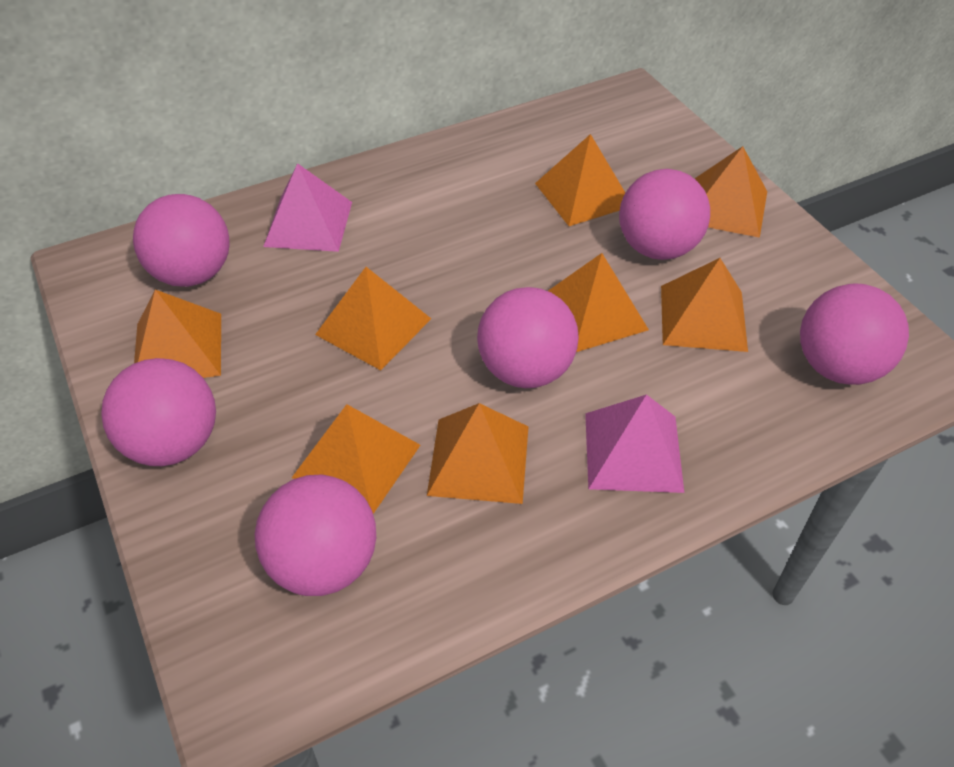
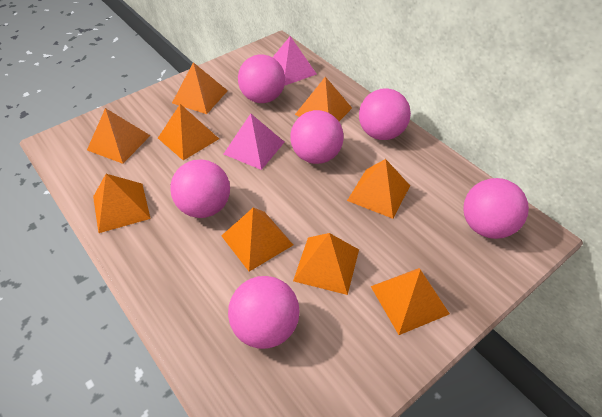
orange pyramid: 8 -> 9

